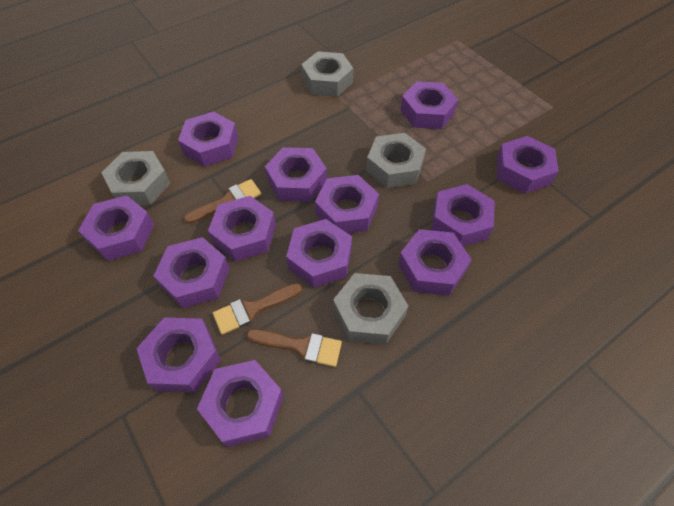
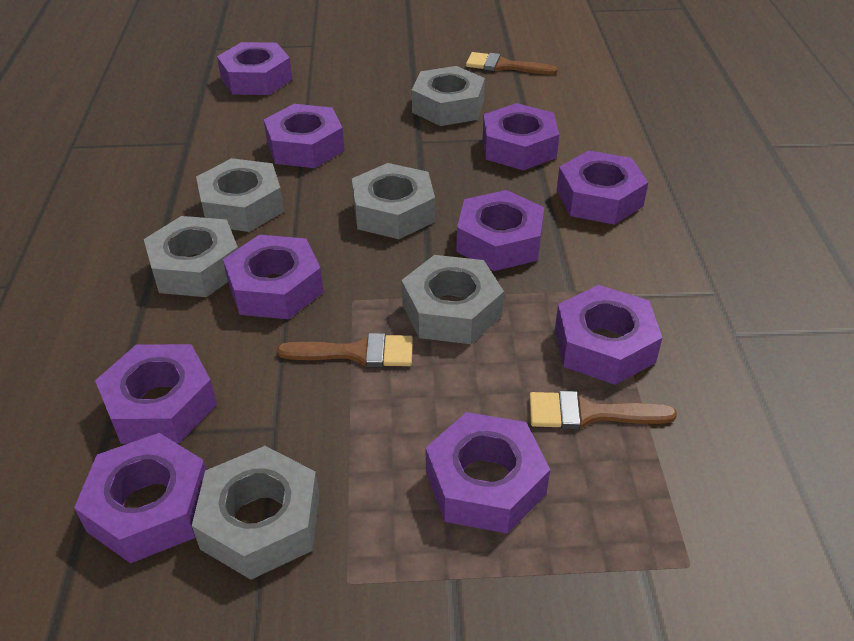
grey nut: 4 -> 6
purple nut: 13 -> 10

